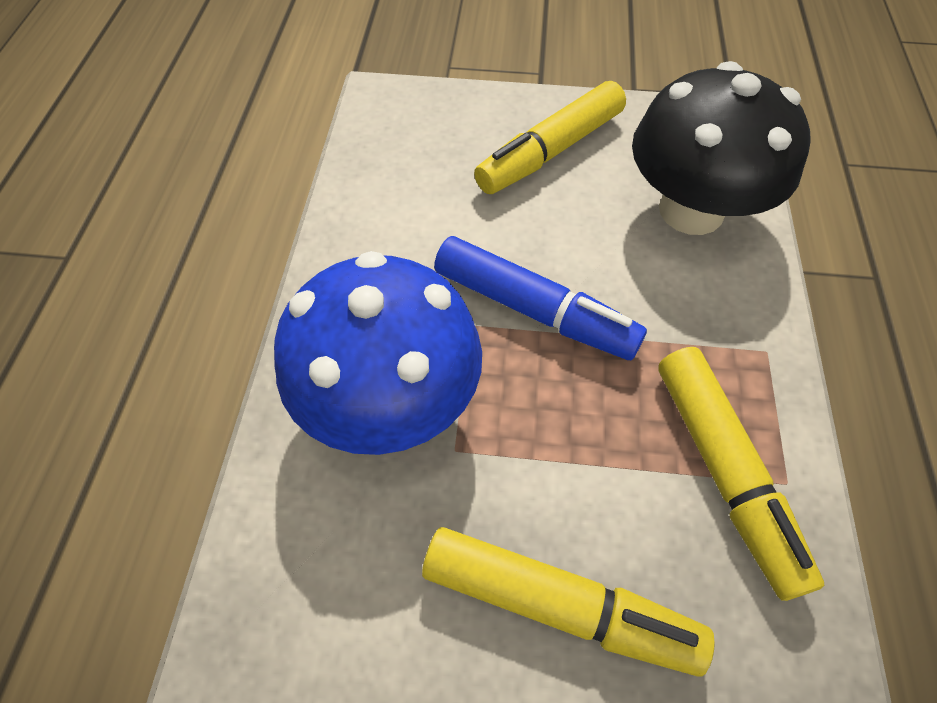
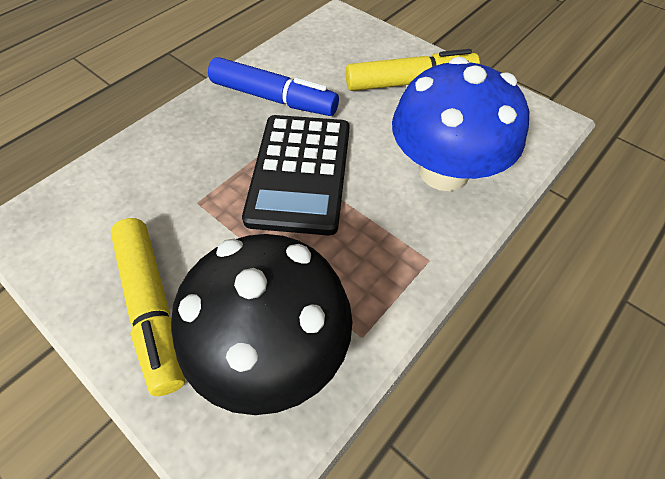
black calculator: 0 -> 1
yellow marker: 3 -> 2

